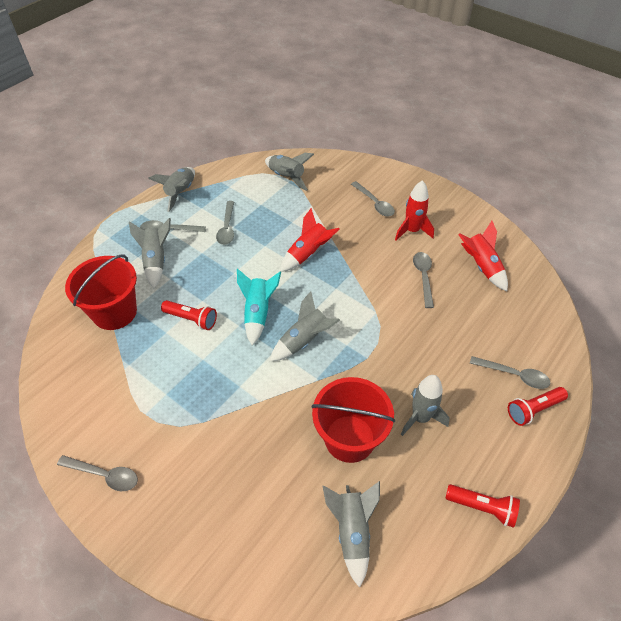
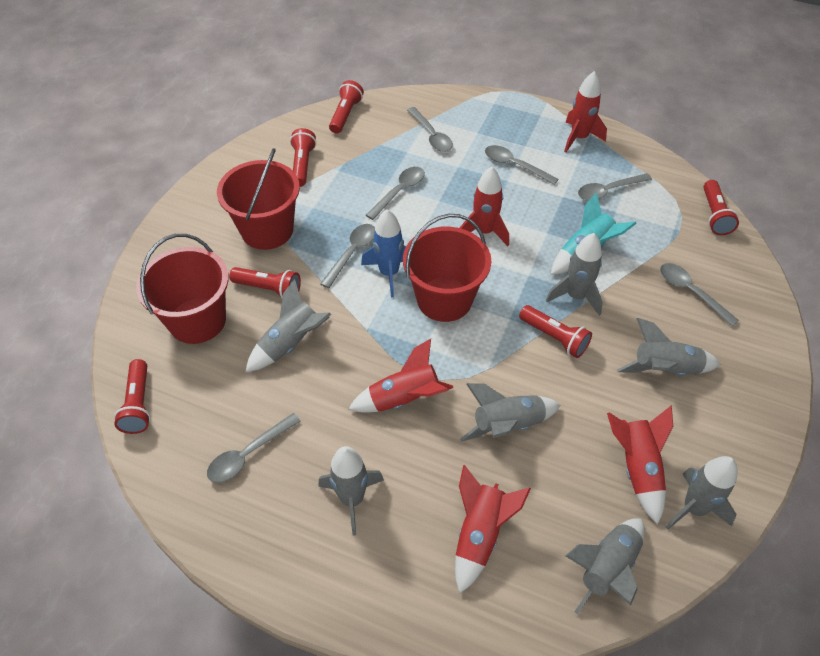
blue rocket: 0 -> 1
grey rocket: 6 -> 7
grey spoon: 6 -> 7
red bucket: 2 -> 3
red flashlight: 3 -> 6
red rocket: 3 -> 5

